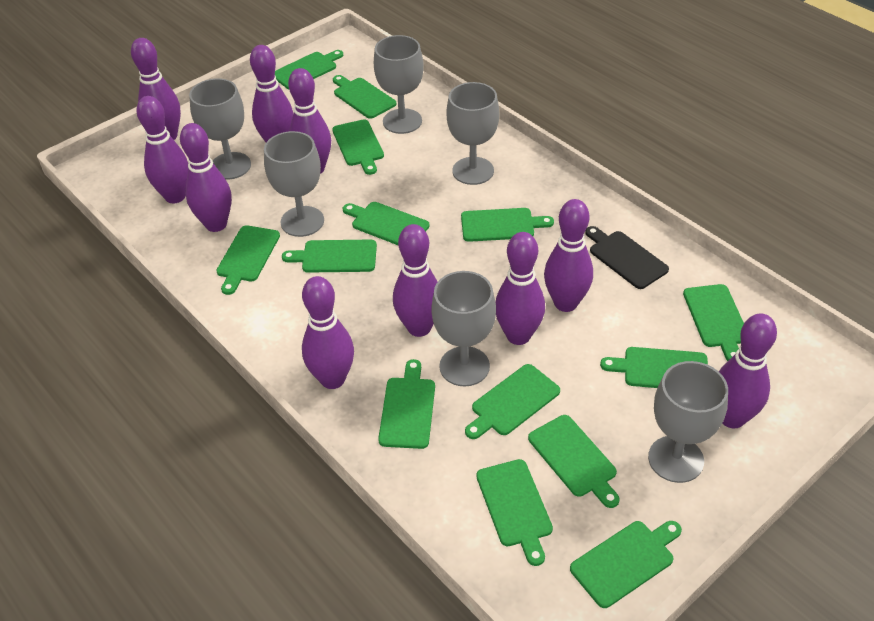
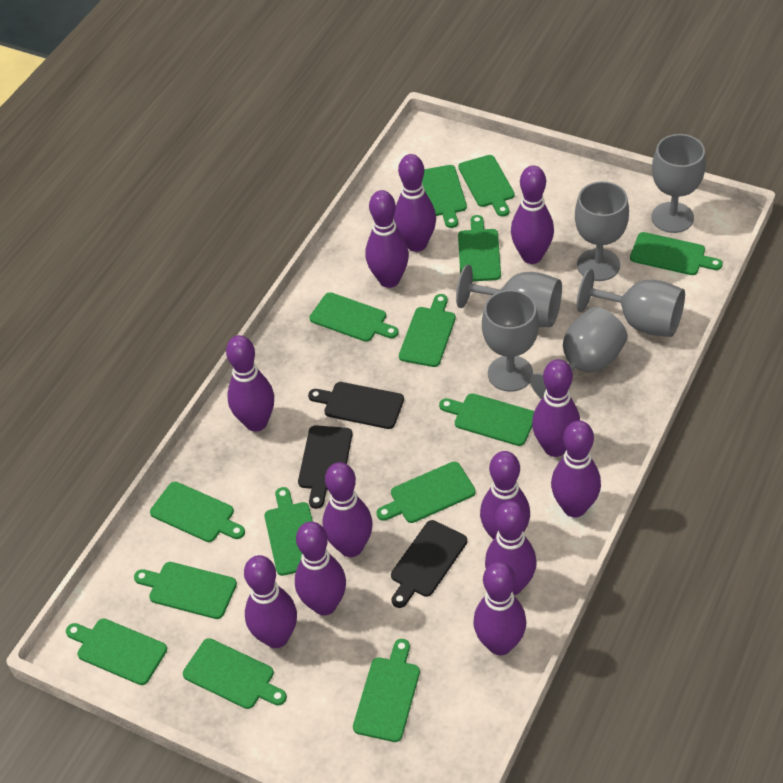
black cutting board: 1 -> 3
purple bowling pin: 10 -> 12

